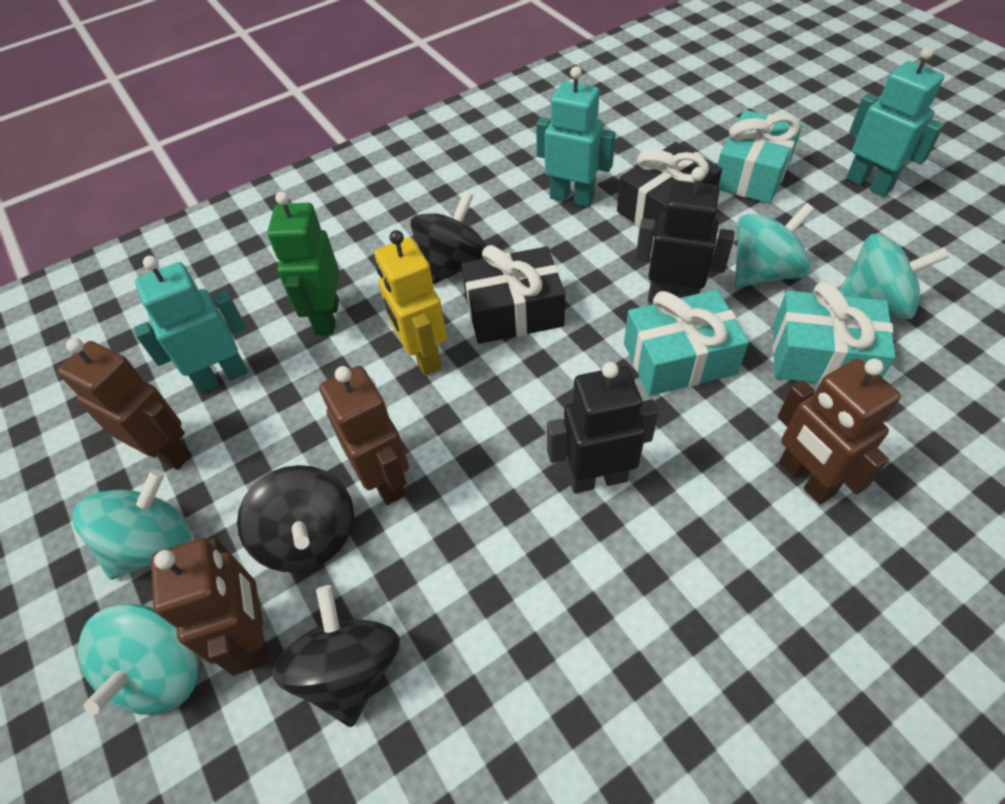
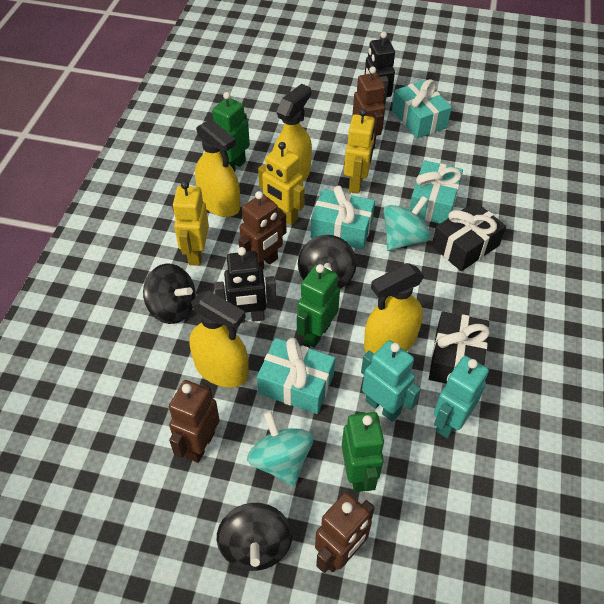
green robot: 1 -> 3
turquoise gift: 3 -> 4
turquoise robot: 3 -> 2
turquoise spinning top: 4 -> 2
yellow robot: 1 -> 3
yellow spray bottle: 0 -> 4

